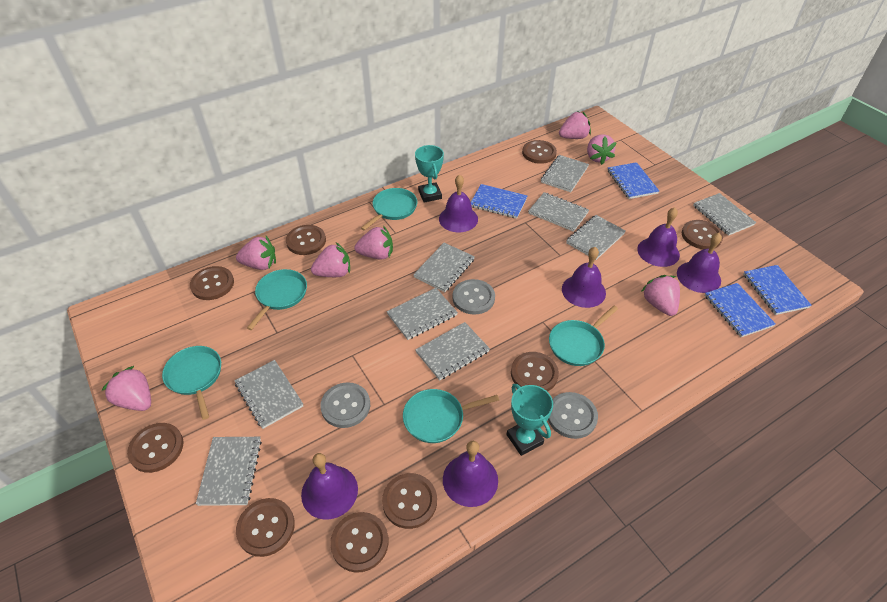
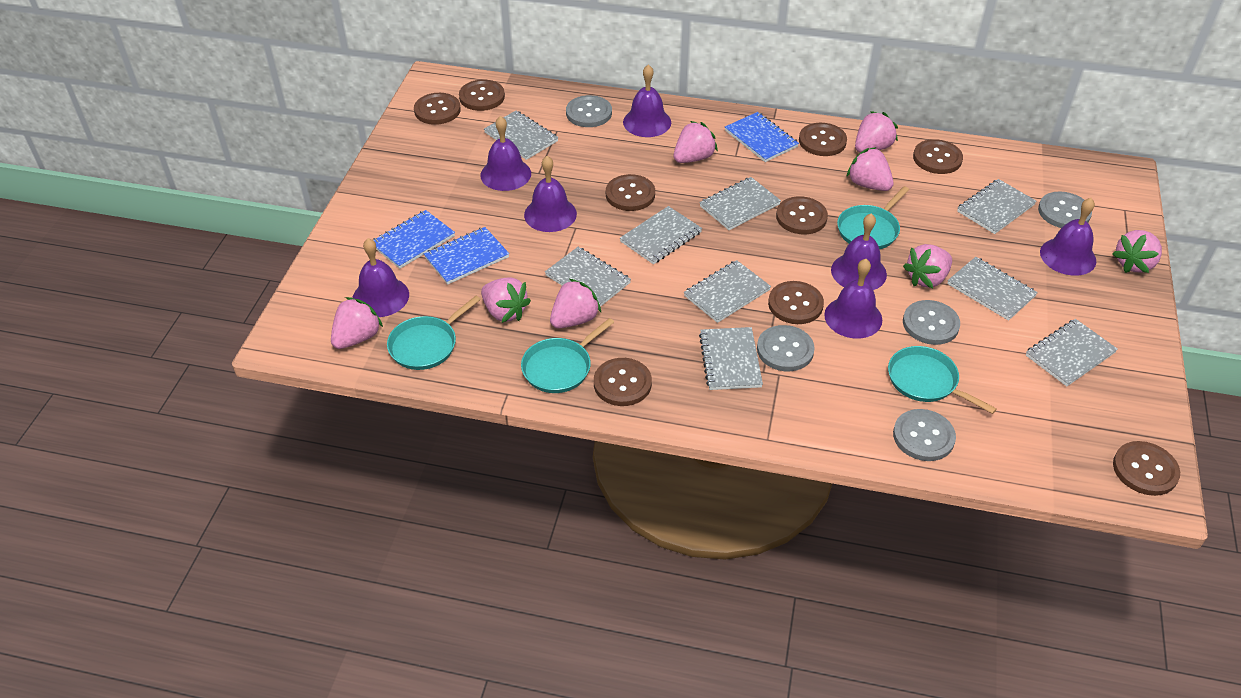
blue notebook: 4 -> 3
grey button: 3 -> 5
pink strawberry: 7 -> 8
purple bell: 6 -> 7
turquoise pan: 5 -> 4
turquoise trophy: 2 -> 0

